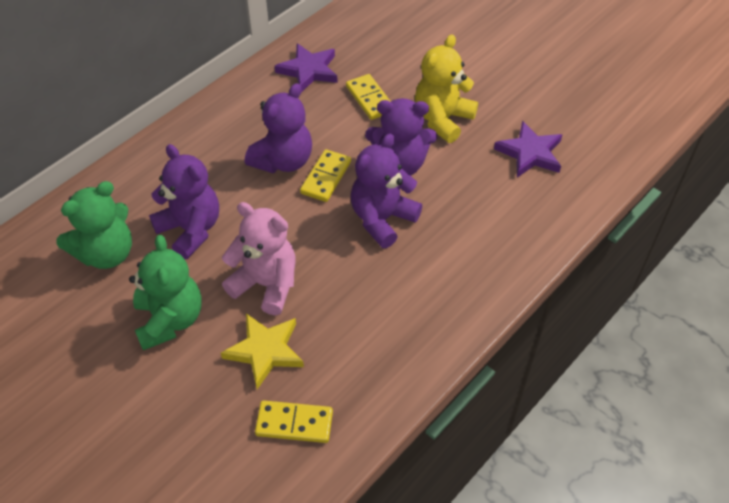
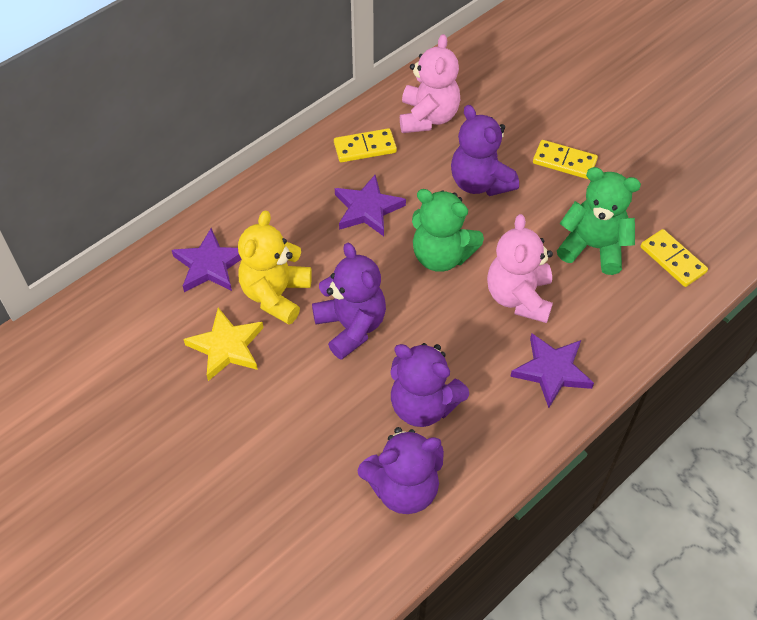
pink teddy bear: 1 -> 2
purple star: 2 -> 3

